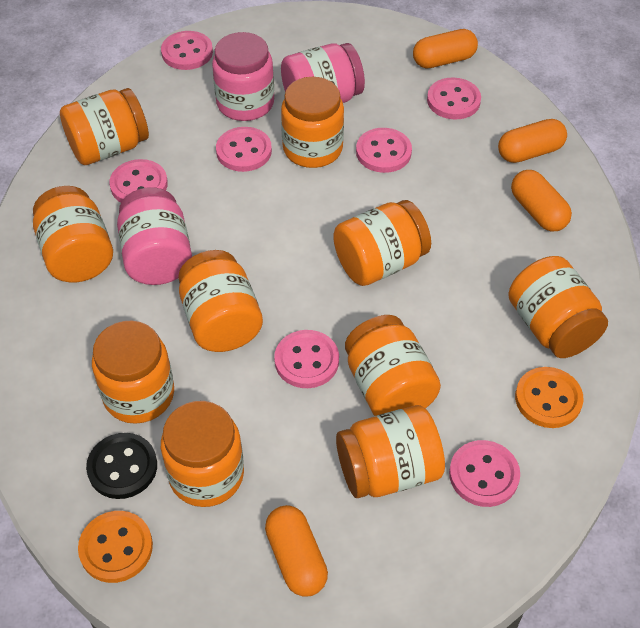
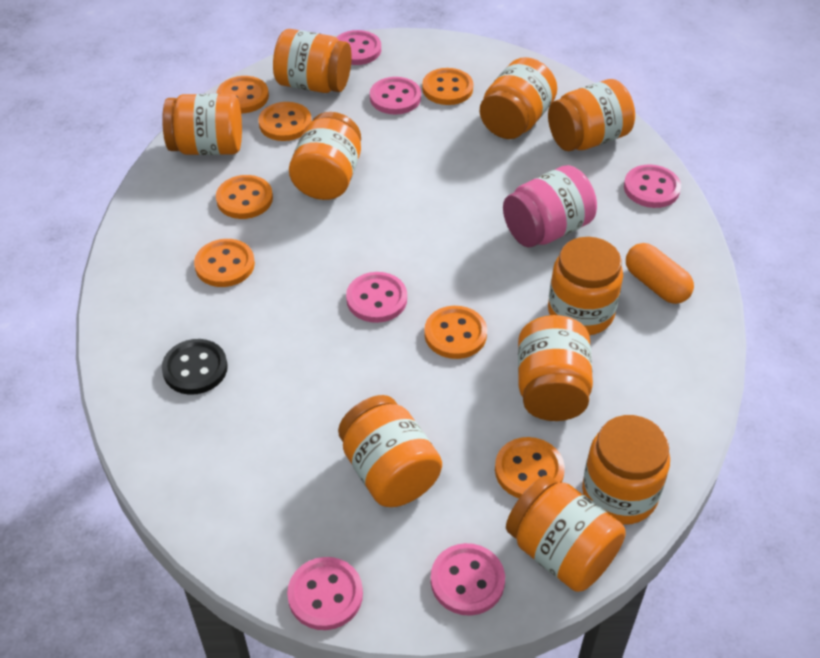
orange button: 2 -> 7
orange capsule: 4 -> 1
pink button: 7 -> 6
pink jar: 3 -> 1

